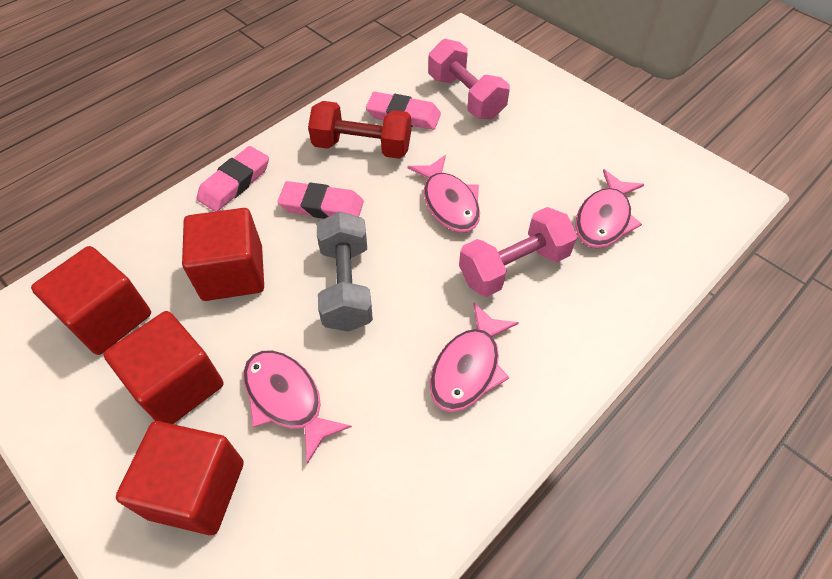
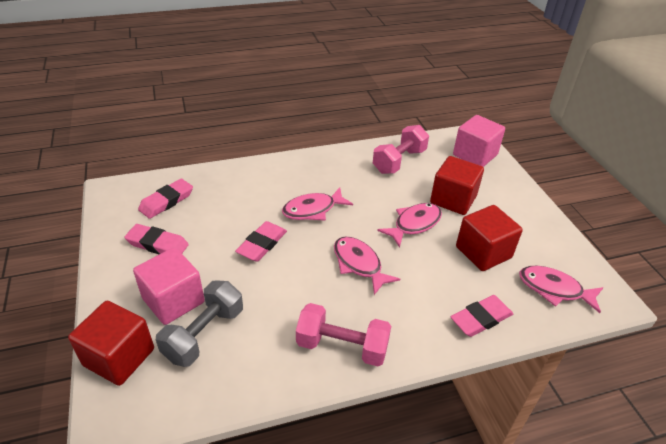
pink cube: 0 -> 2
pink eraser: 3 -> 4
red cube: 4 -> 3
red dumbbell: 1 -> 0

